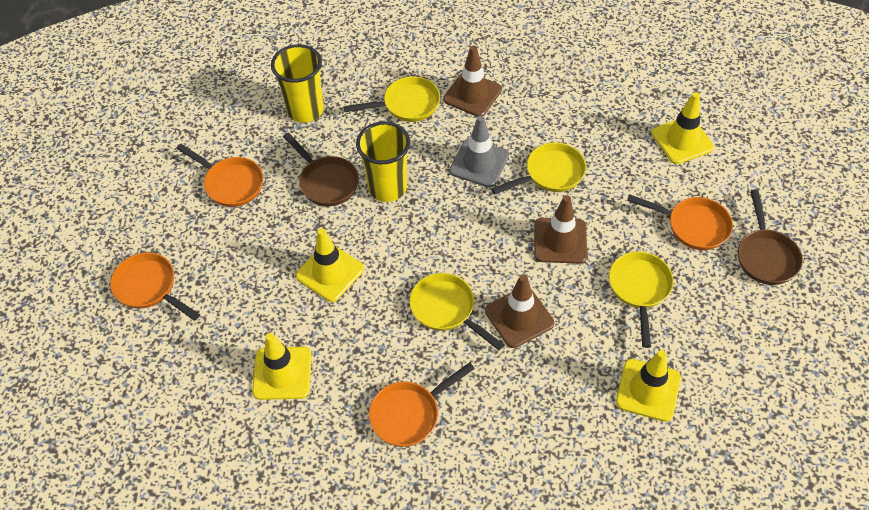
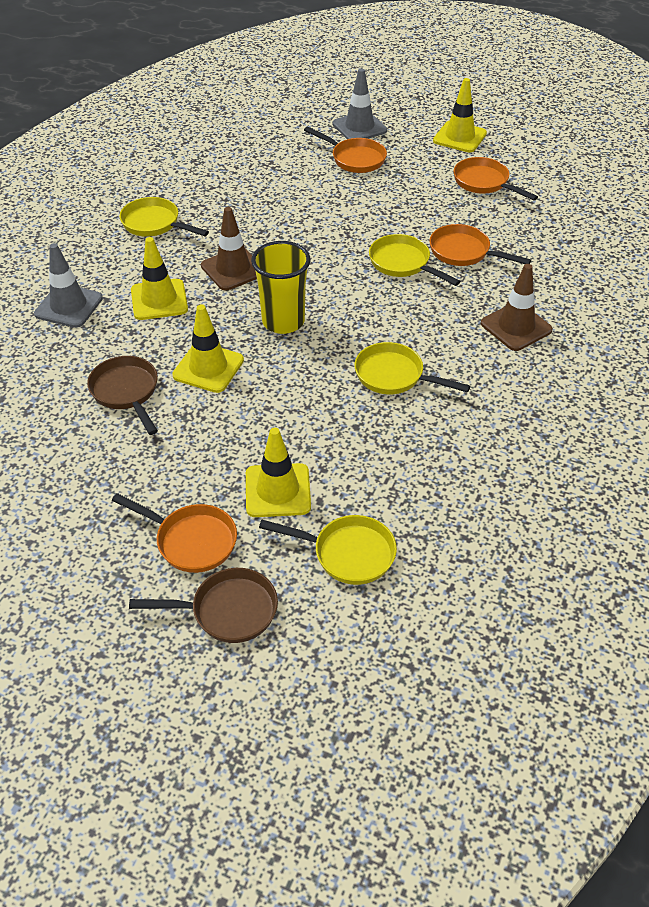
brown traffic cone: 3 -> 2
grey traffic cone: 1 -> 2
yellow cup: 2 -> 1

